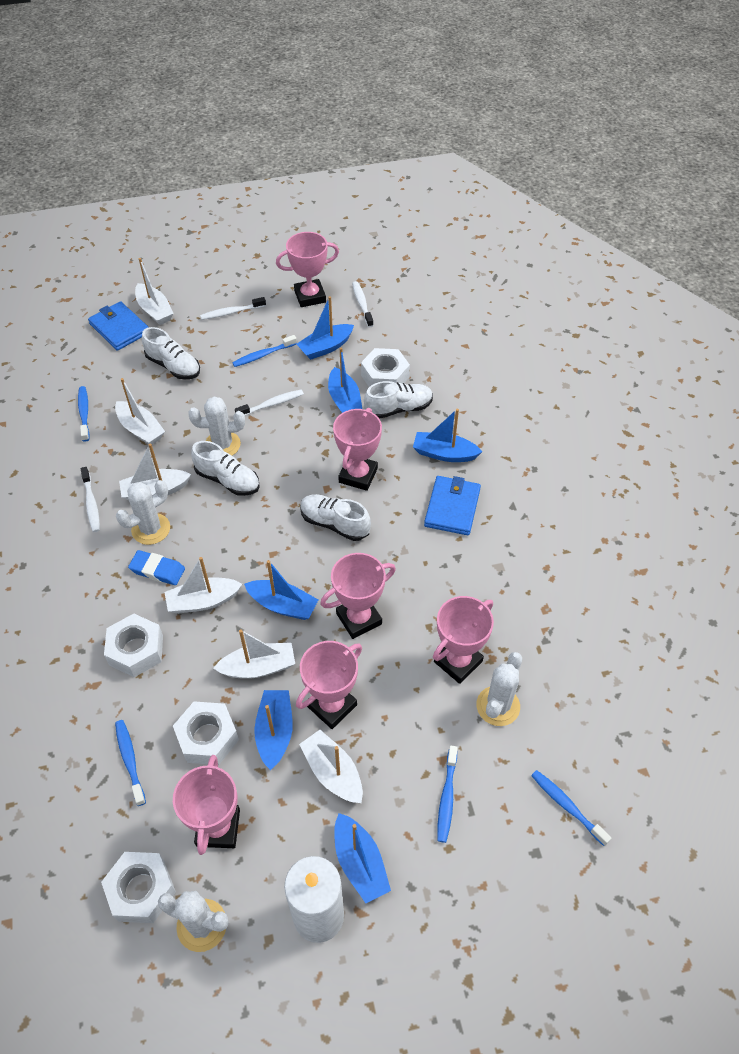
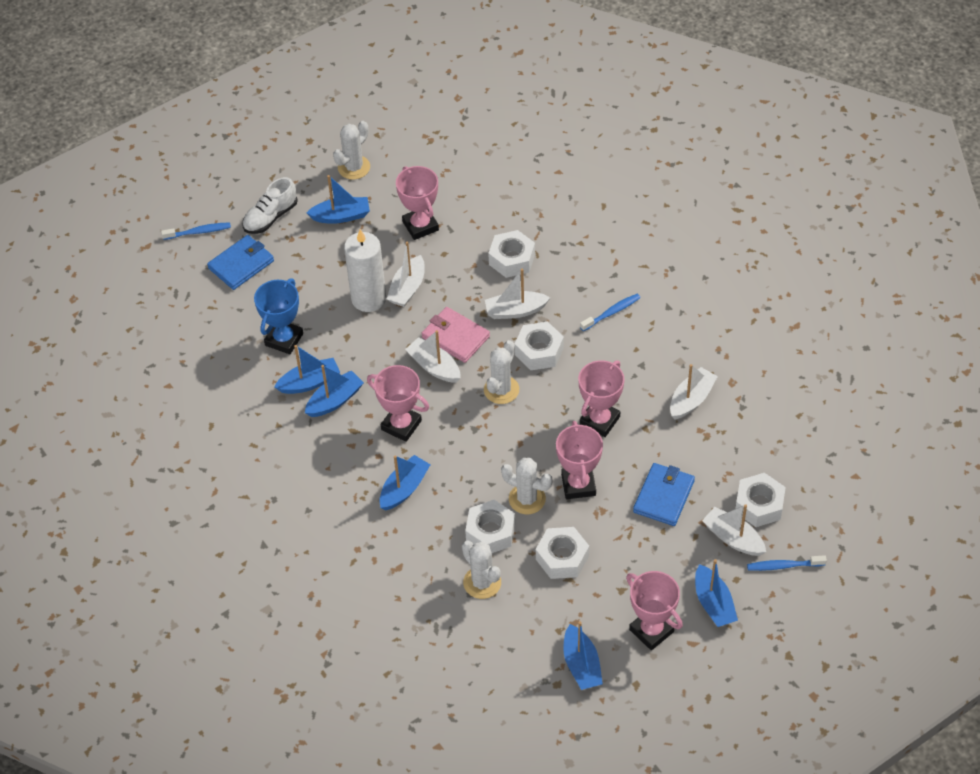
blue eraser: 1 -> 0
blue toothbrush: 5 -> 3
blue trophy: 0 -> 1
pink trophy: 6 -> 5
pink wallet: 0 -> 1
white boat: 6 -> 5
white nut: 4 -> 5
white shoe: 4 -> 1
white toothbrush: 4 -> 0

